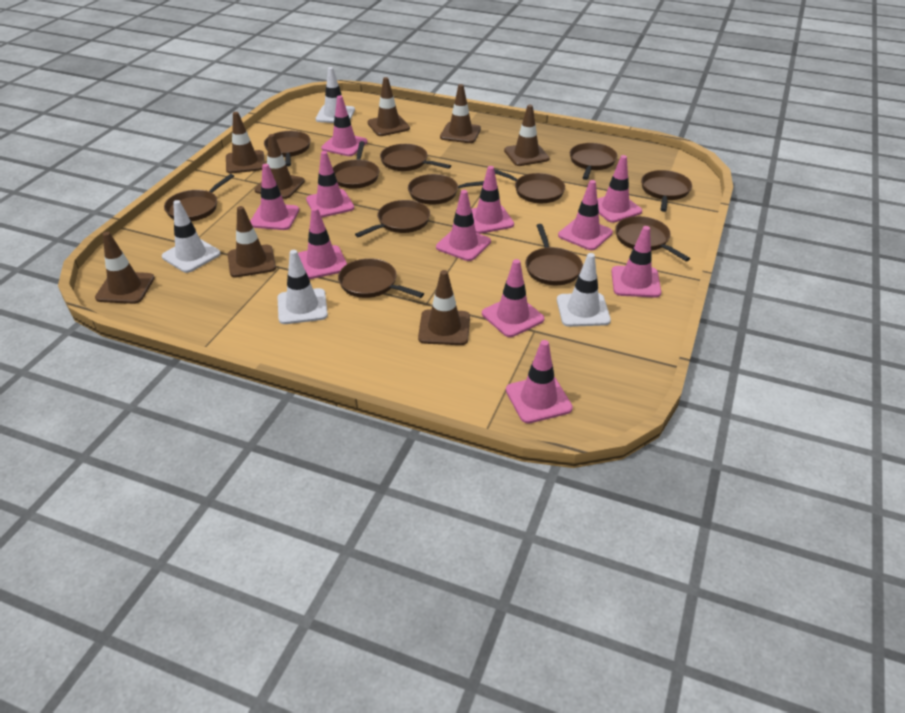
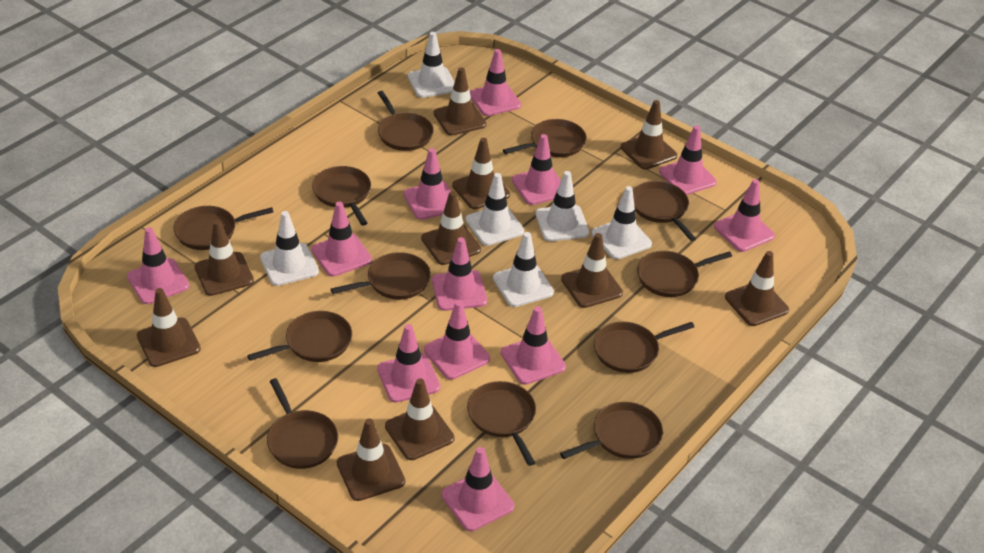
brown traffic cone: 8 -> 10
pink traffic cone: 11 -> 12
white traffic cone: 4 -> 6

